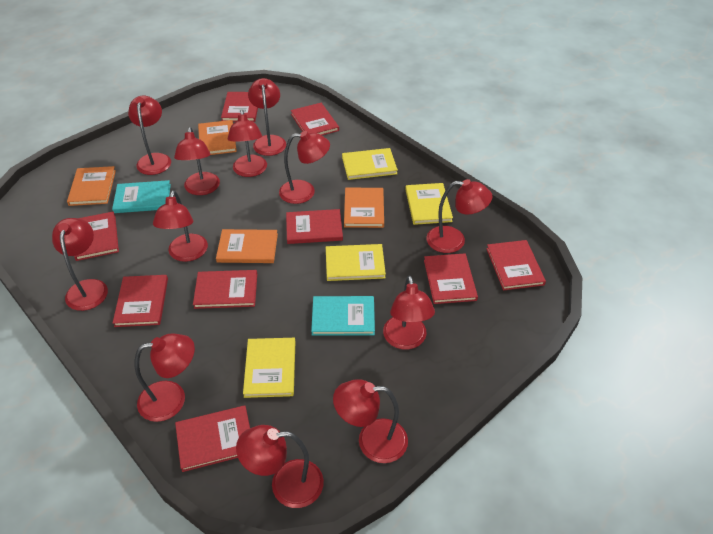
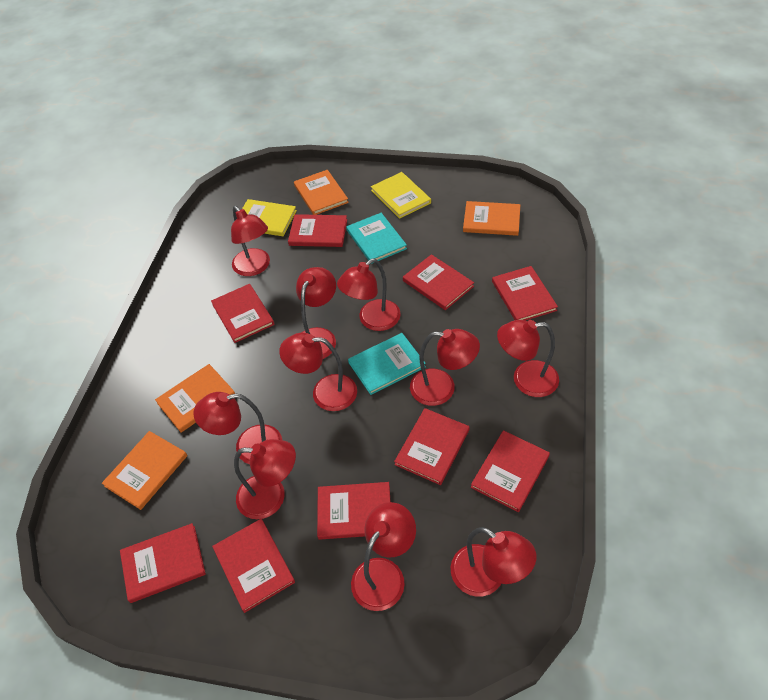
red lamp: 12 -> 10
yellow book: 4 -> 2

